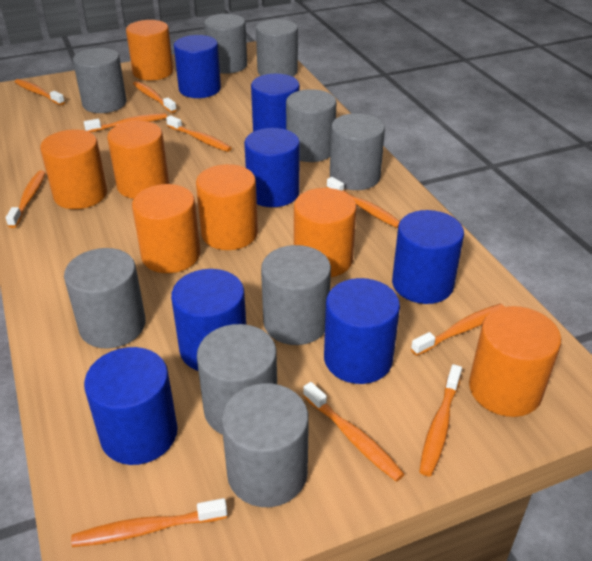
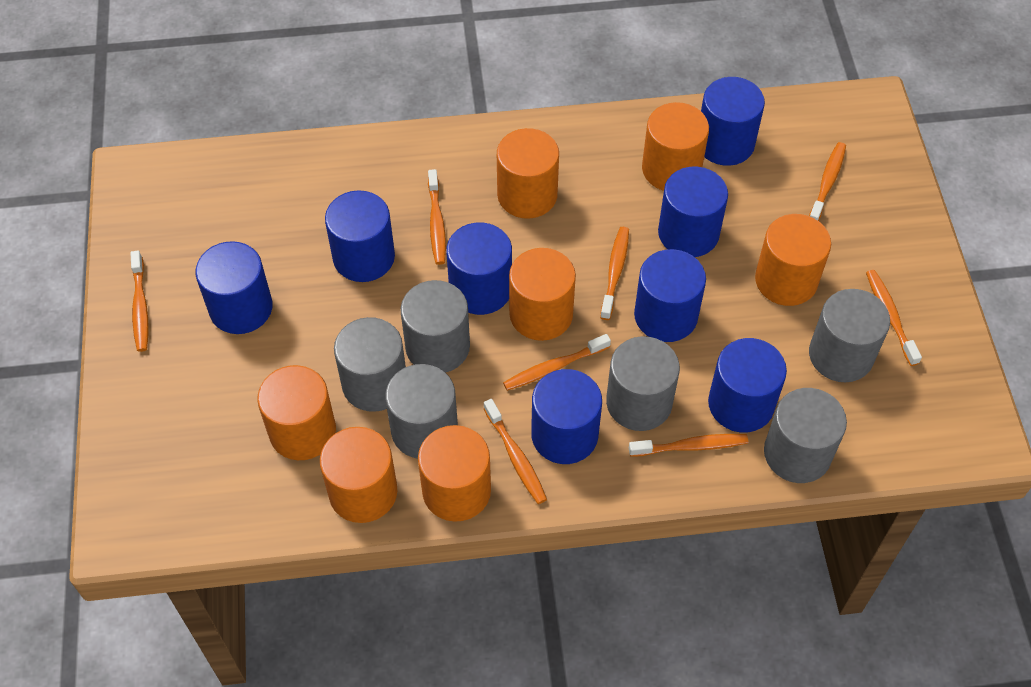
blue cylinder: 7 -> 8
grey cylinder: 9 -> 6
orange toothbrush: 10 -> 8

